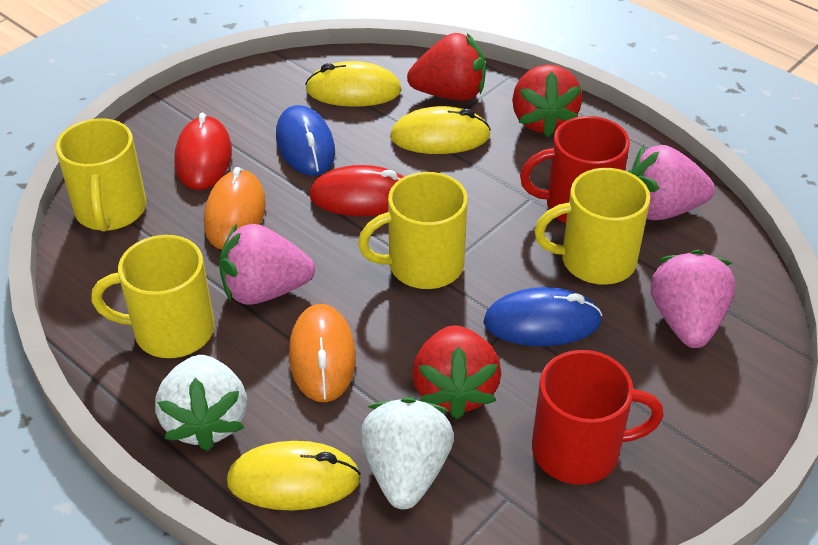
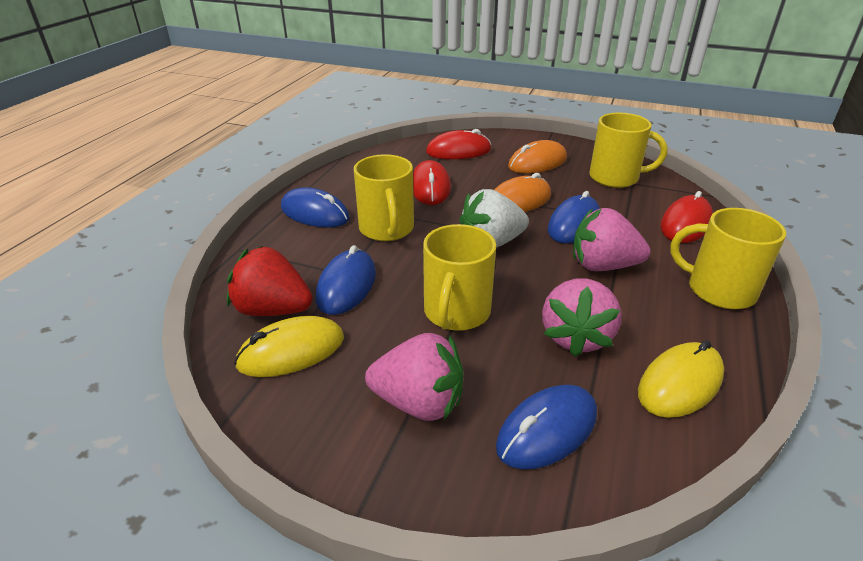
blue mouse: 2 -> 4
red mouse: 2 -> 3
red mug: 2 -> 0
red strawberry: 3 -> 1
white strawberry: 2 -> 1
yellow mouse: 3 -> 2

